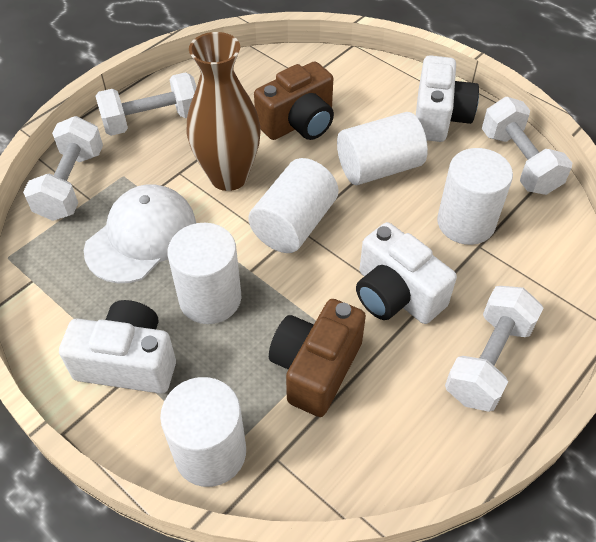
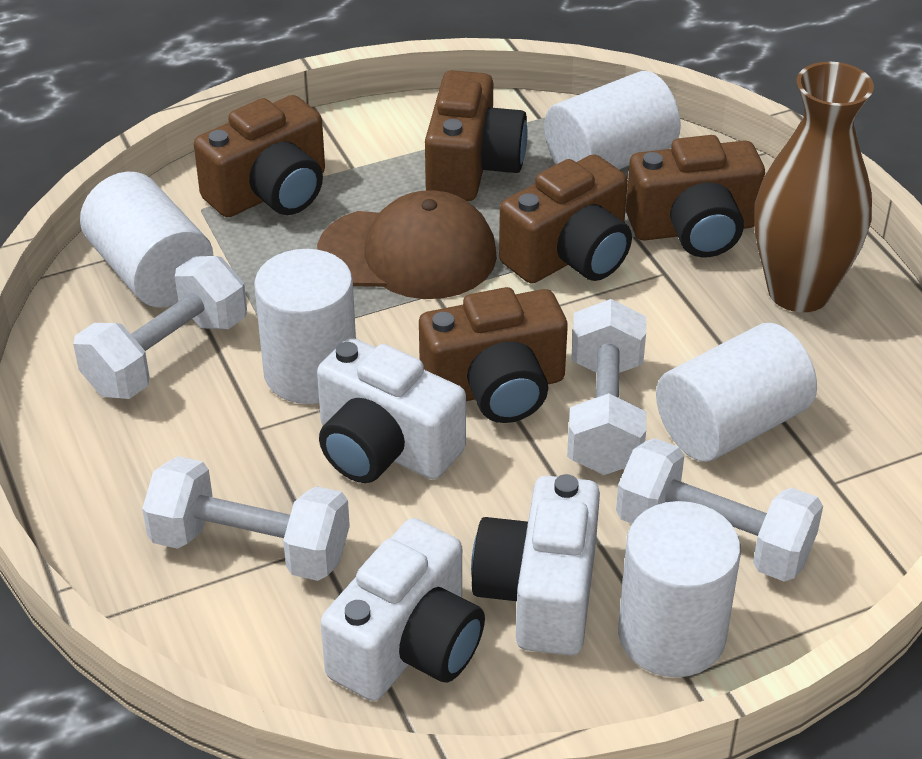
brown camera: 2 -> 5
brown cap: 0 -> 1
white cap: 1 -> 0

